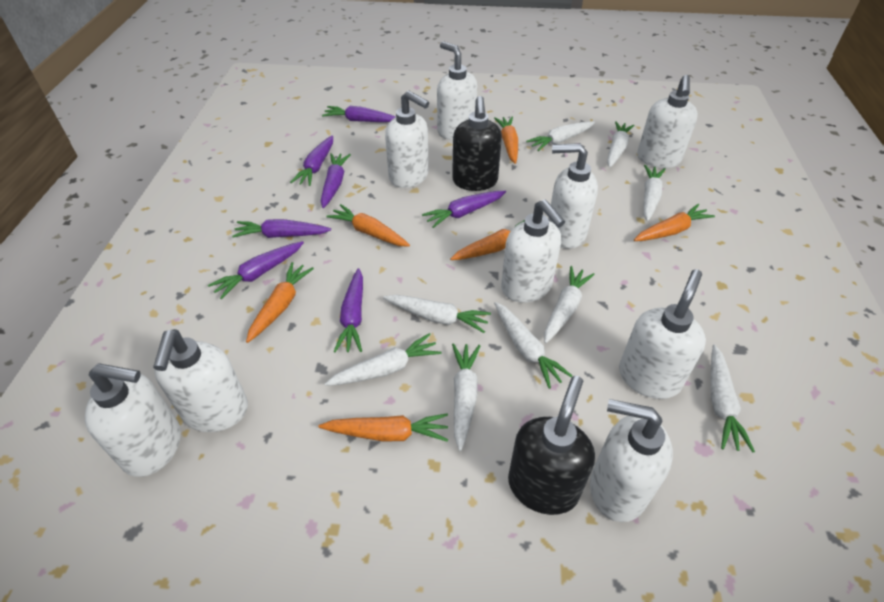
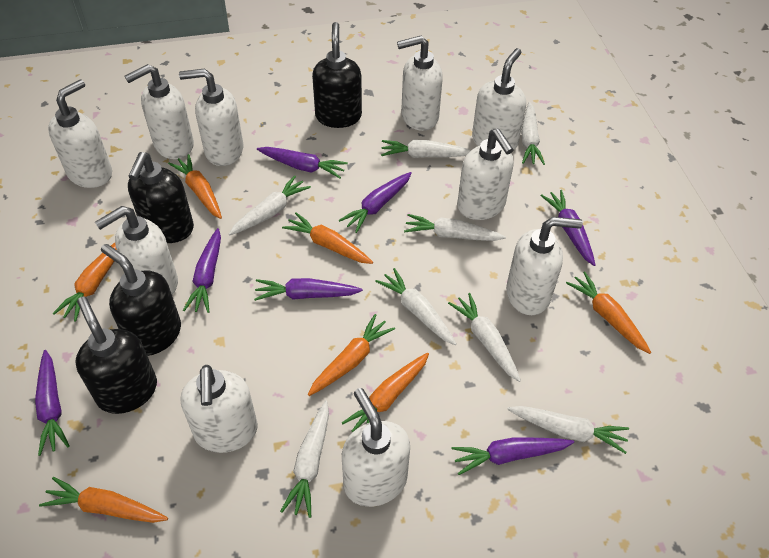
black soap dispenser: 2 -> 4
orange carrot: 6 -> 7
white carrot: 9 -> 8
white soap dispenser: 9 -> 10

